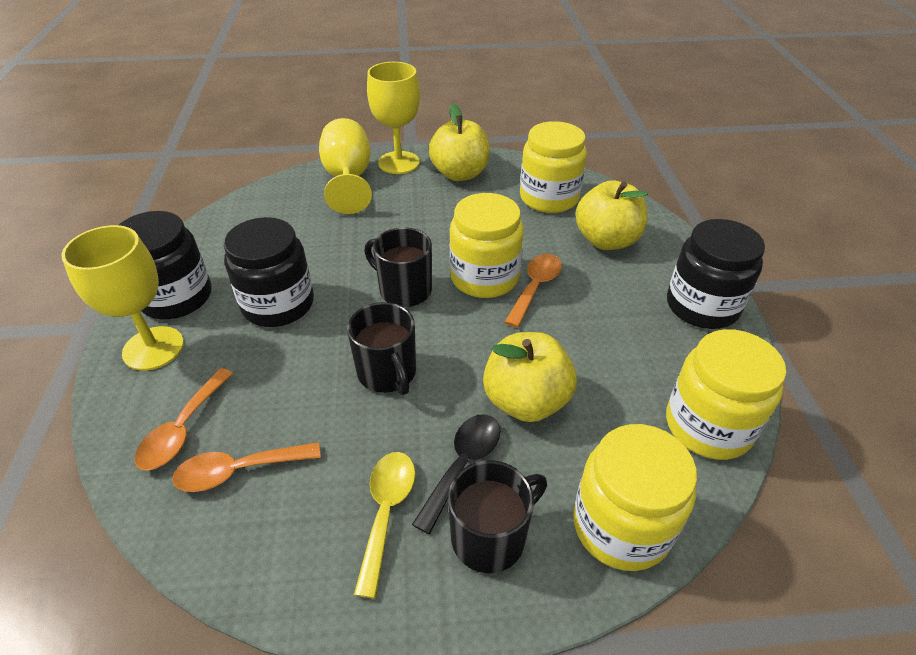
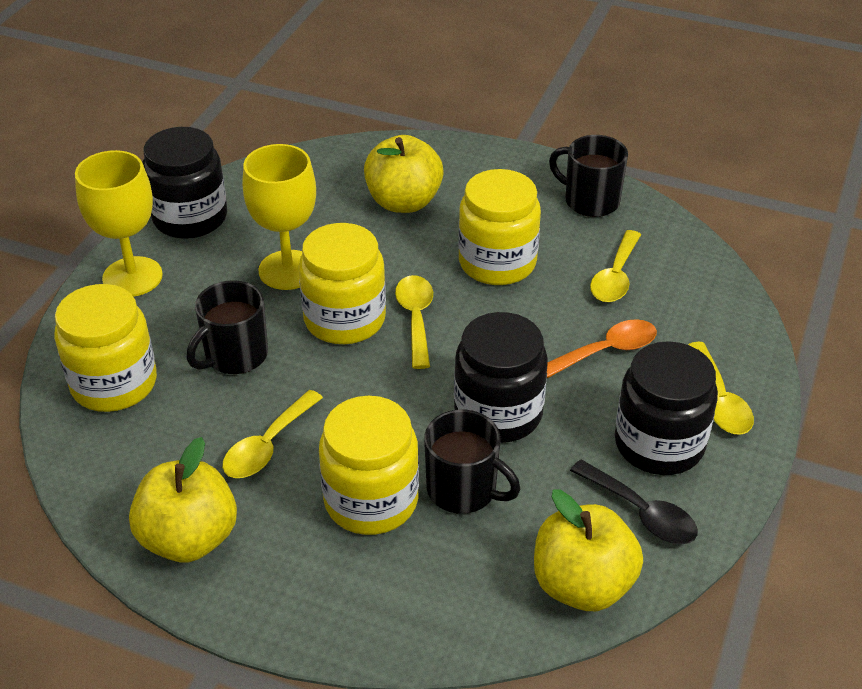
orange spoon: 3 -> 1
yellow goblet: 3 -> 2
yellow spoon: 1 -> 4

